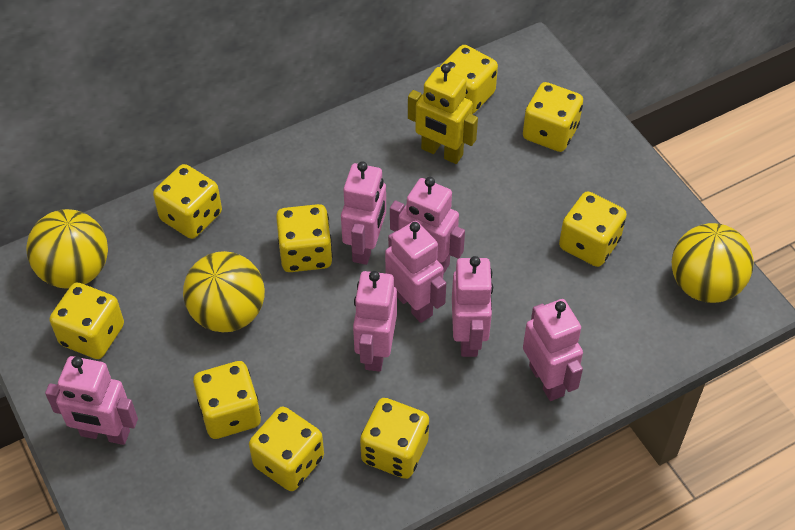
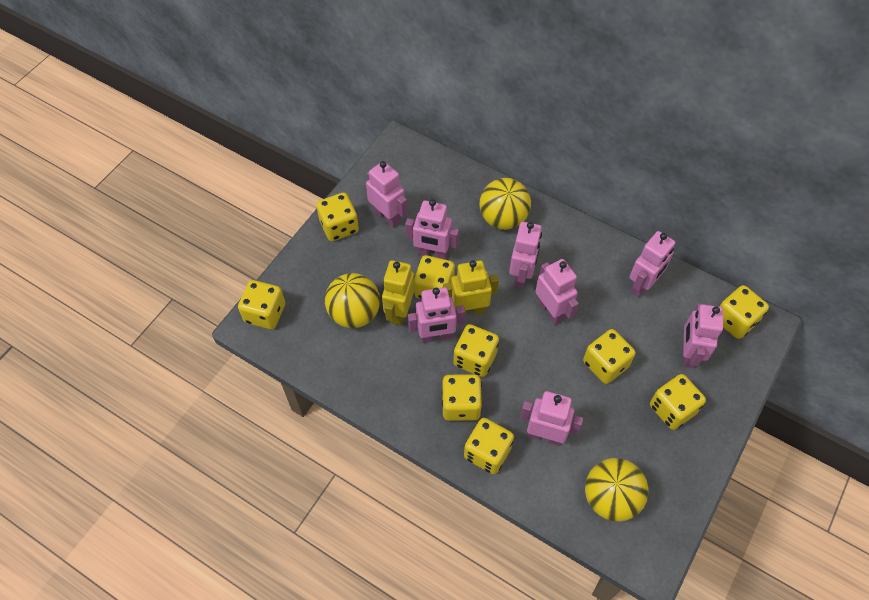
pink robot: 7 -> 8
yellow robot: 1 -> 2

